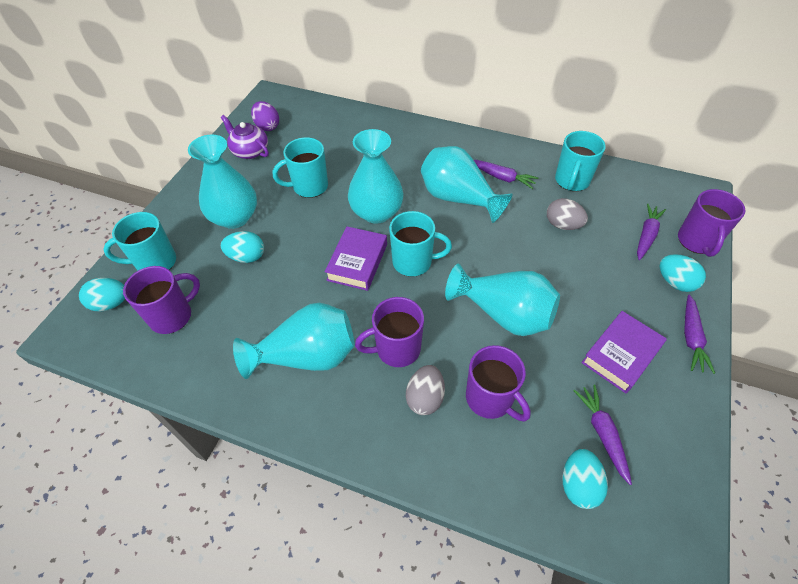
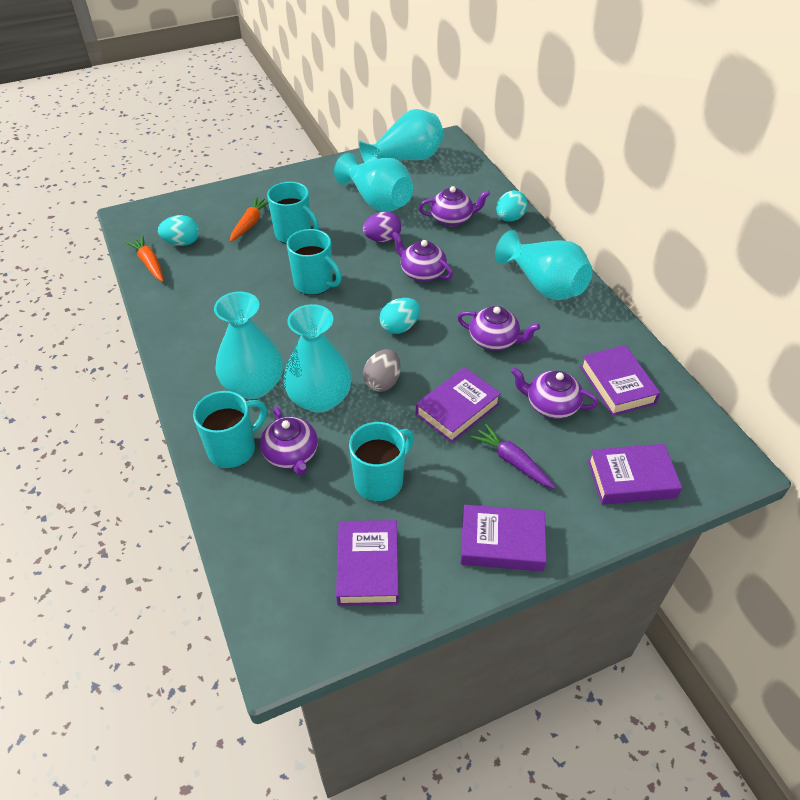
grey egg: 2 -> 1
orange carrot: 0 -> 2
purple book: 2 -> 5
purple carrot: 4 -> 1
purple mug: 4 -> 0
purple teapot: 1 -> 5
turquoise egg: 4 -> 3

